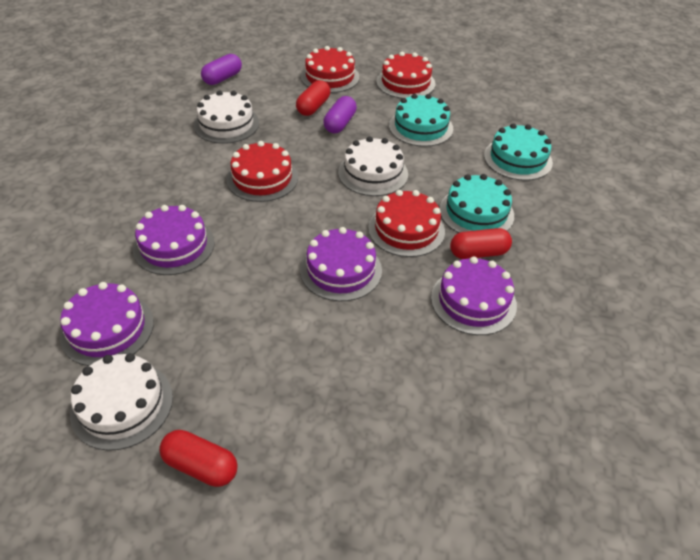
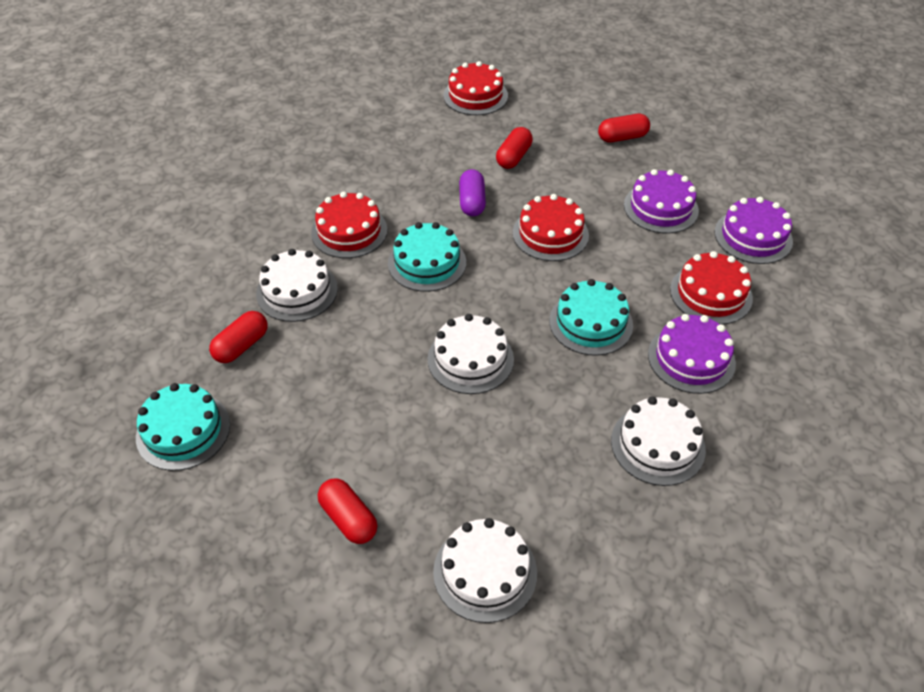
purple cake: 4 -> 3
purple capsule: 2 -> 1
red capsule: 3 -> 4
white cake: 3 -> 4

